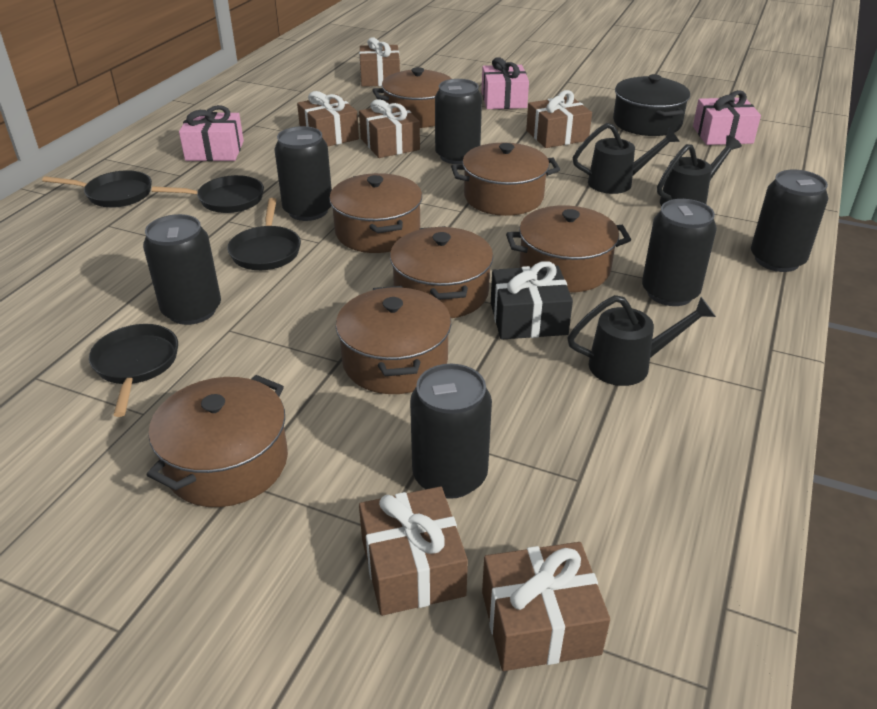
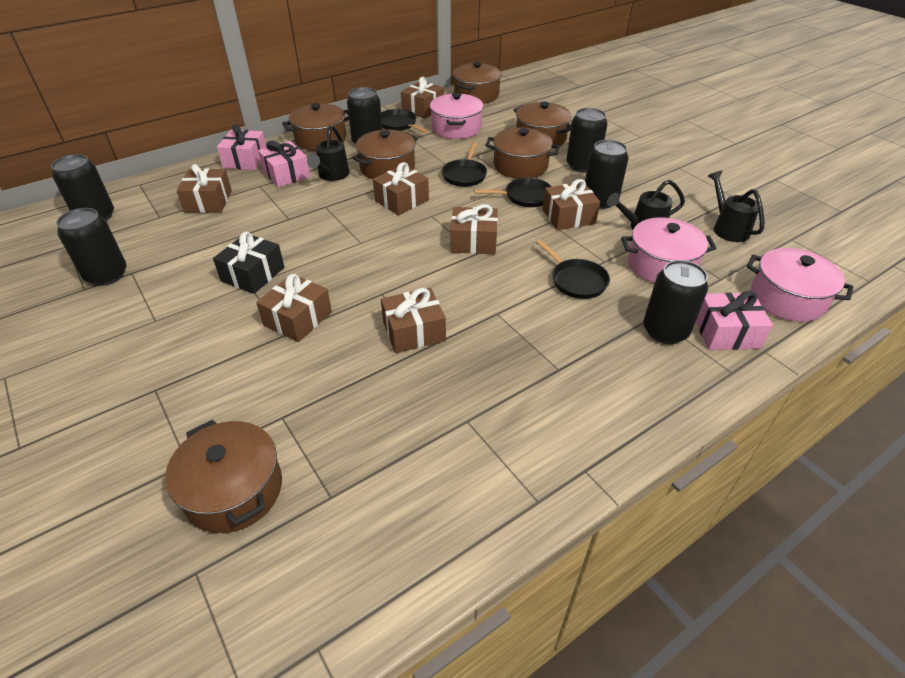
black pot: 1 -> 0
brown gift: 6 -> 7
brown pot: 7 -> 6
pink pot: 0 -> 3

